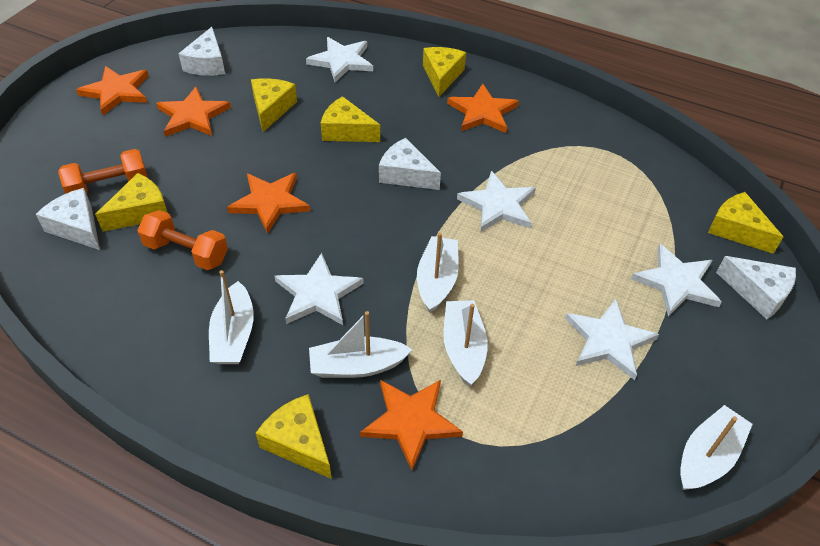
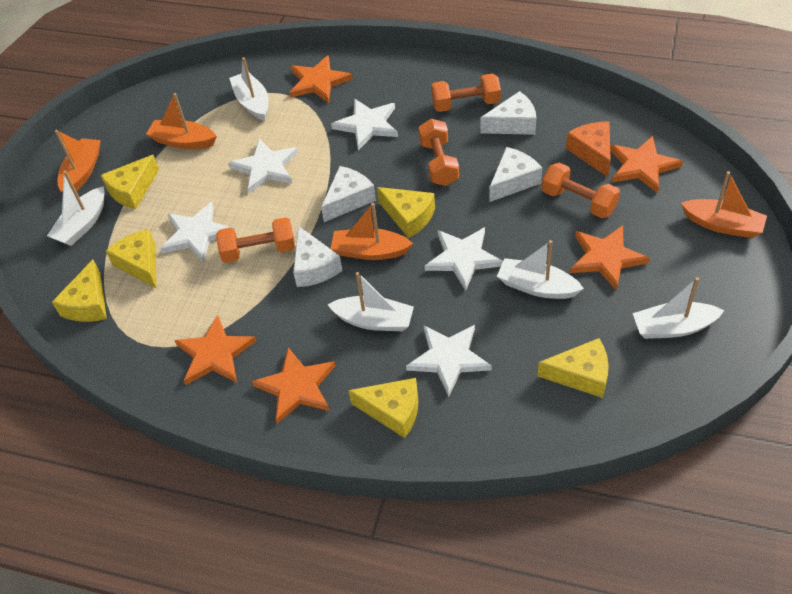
orange boat: 0 -> 4
orange cheese: 0 -> 1
orange dumbbell: 2 -> 4

